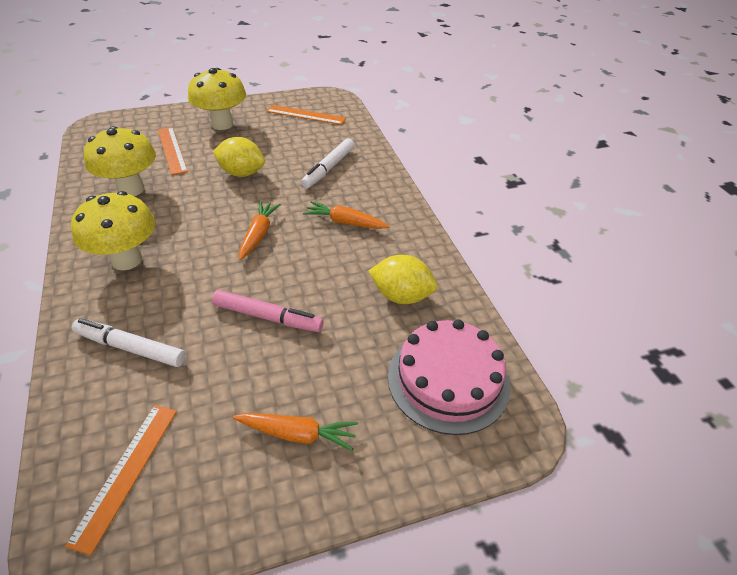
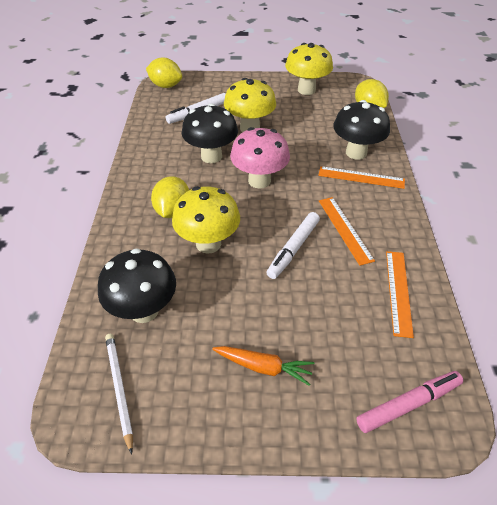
black mushroom: 0 -> 3
orange carrot: 3 -> 1
pink cake: 1 -> 0
pink mushroom: 0 -> 1
white pencil: 0 -> 1
yellow lemon: 2 -> 3

